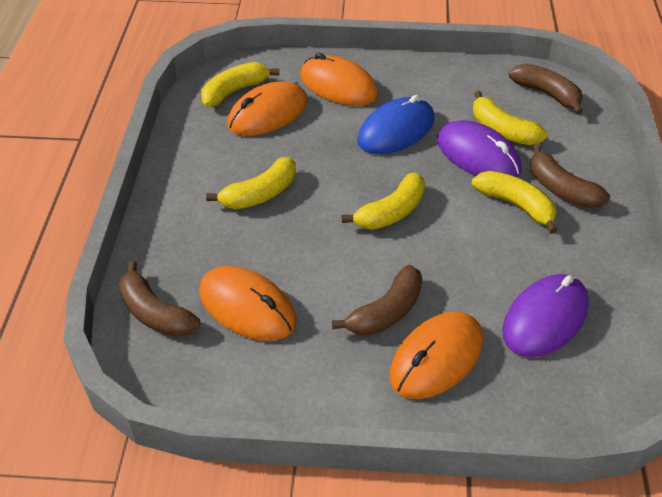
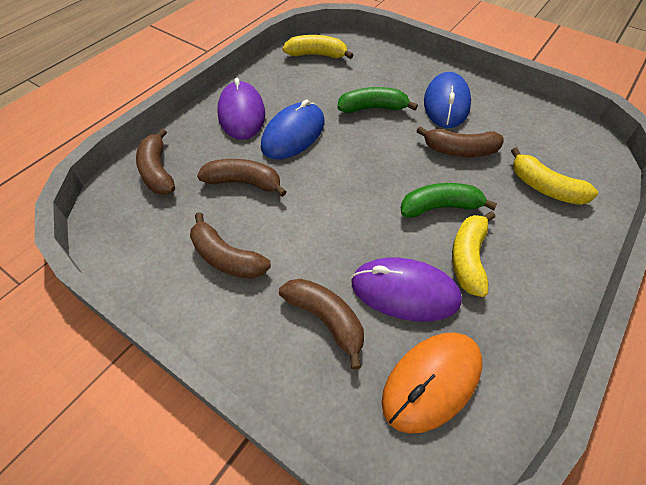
blue mouse: 1 -> 2
brown banana: 4 -> 5
green banana: 0 -> 2
orange mouse: 4 -> 1
yellow banana: 5 -> 3

